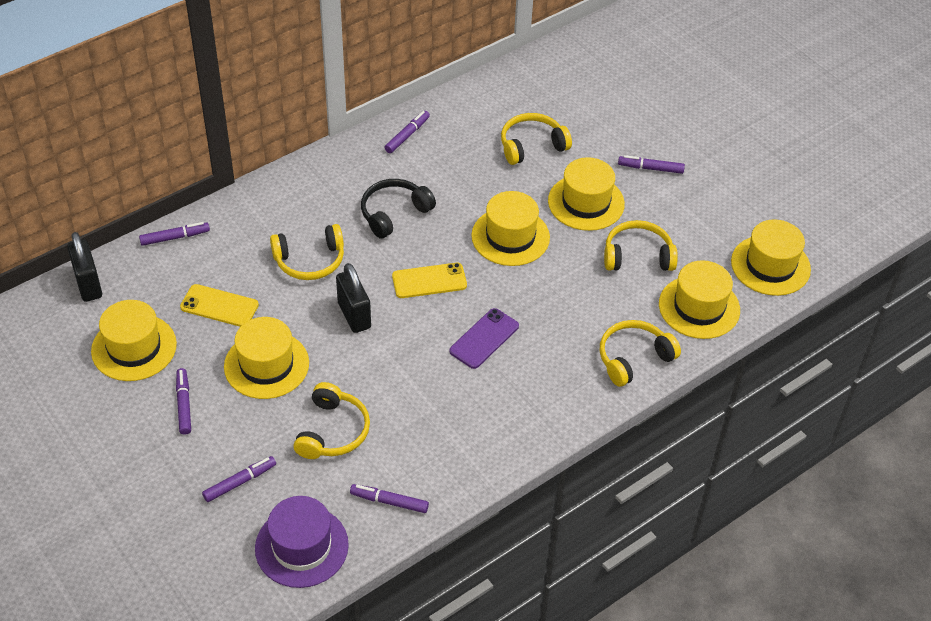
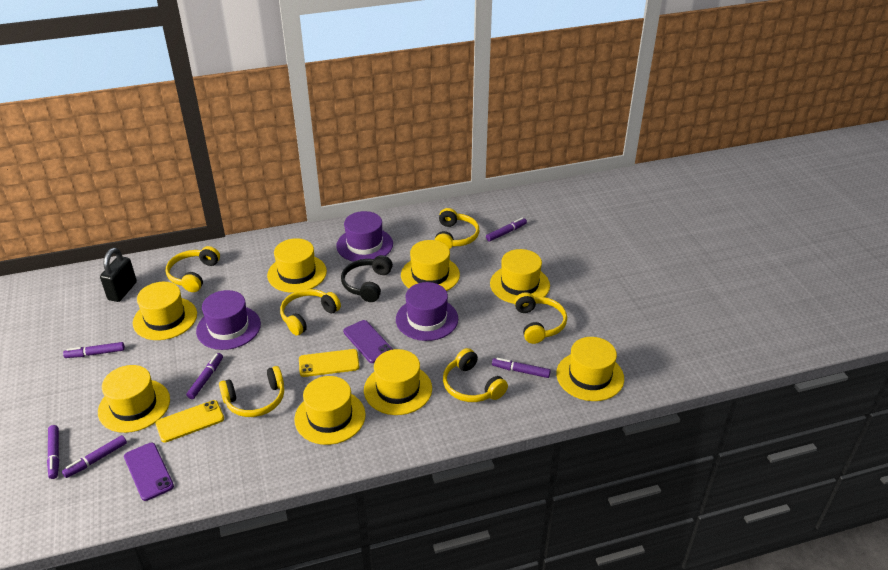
black padlock: 2 -> 1
purple hat: 1 -> 3
purple phone: 1 -> 2
yellow hat: 6 -> 8
yellow headphones: 5 -> 6

